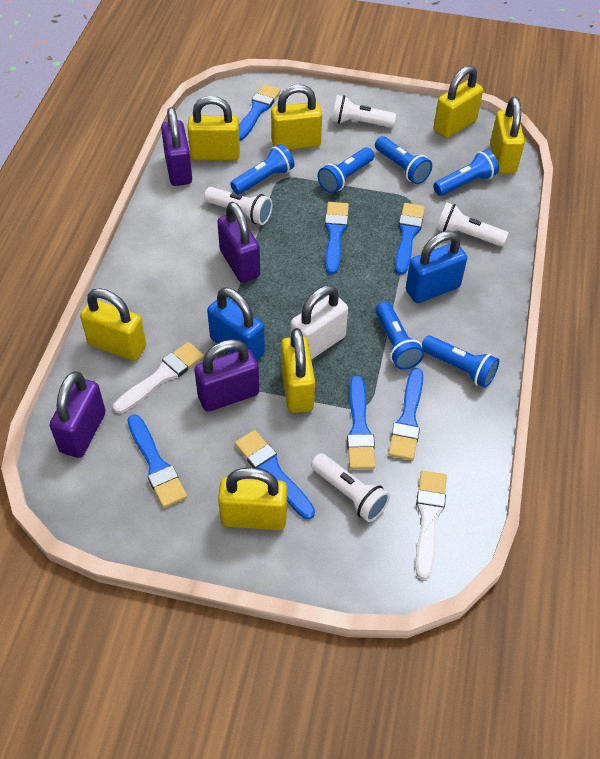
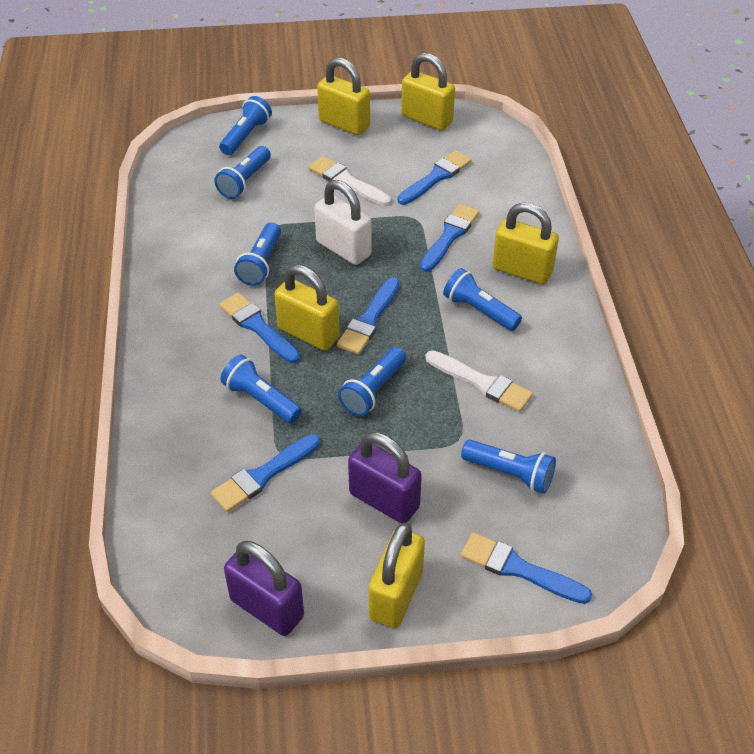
blue brush: 7 -> 6
blue flashlight: 6 -> 7
blue padlock: 2 -> 0
purple padlock: 4 -> 2
white flashlight: 4 -> 0
yellow padlock: 7 -> 5

